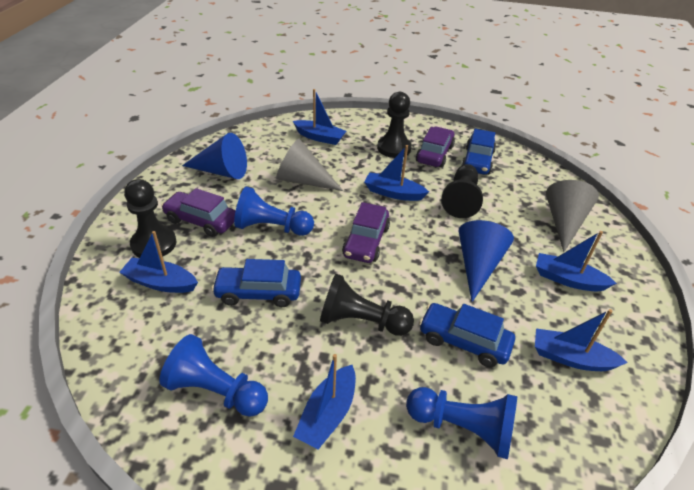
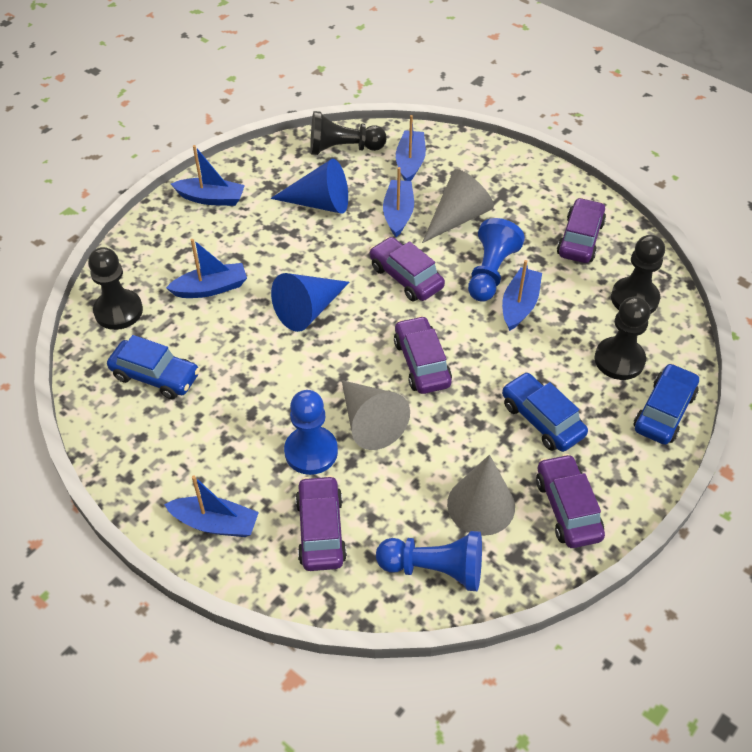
grey cone: 2 -> 3
purple car: 3 -> 5

